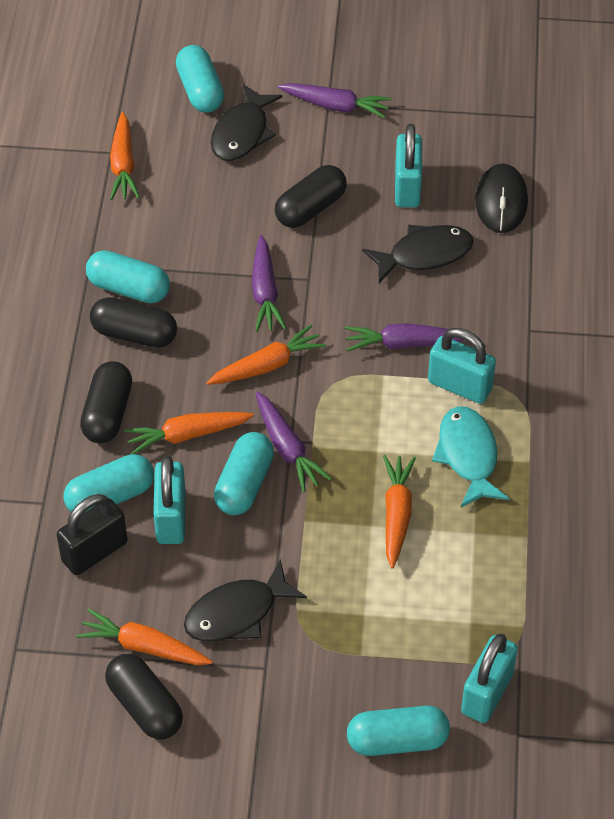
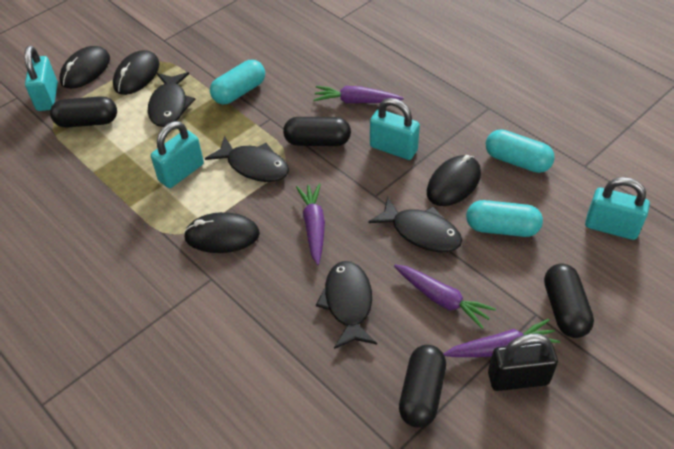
black fish: 3 -> 4
black mouse: 1 -> 4
orange carrot: 5 -> 0
turquoise capsule: 5 -> 3
turquoise fish: 1 -> 0

